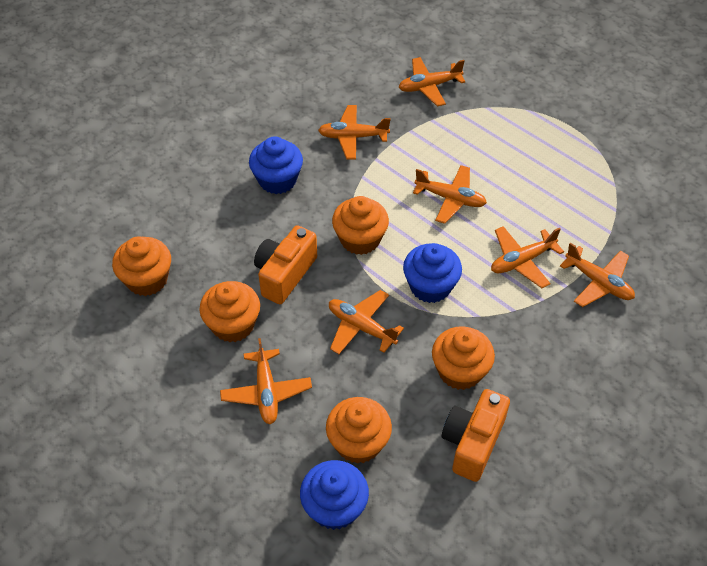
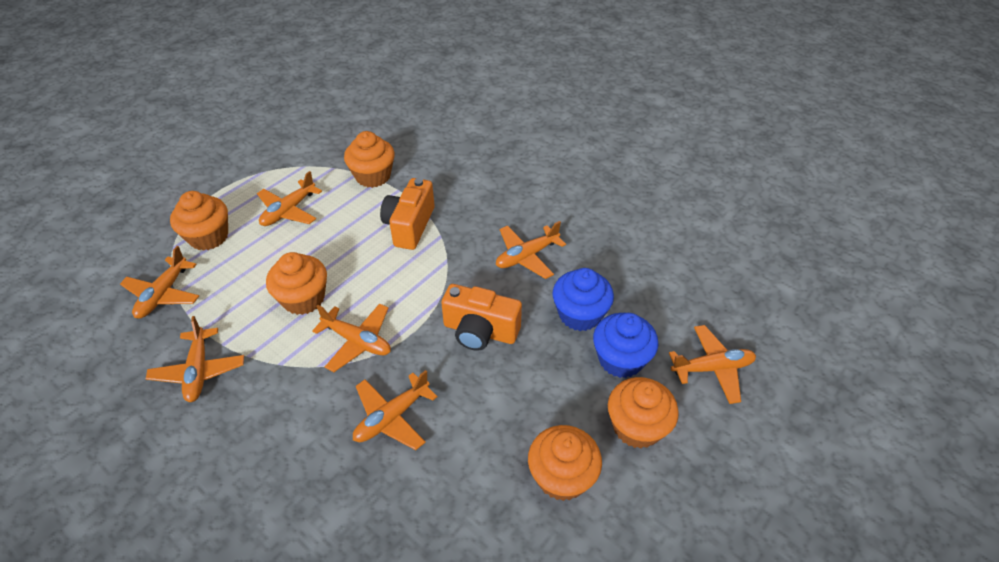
blue cupcake: 3 -> 2

